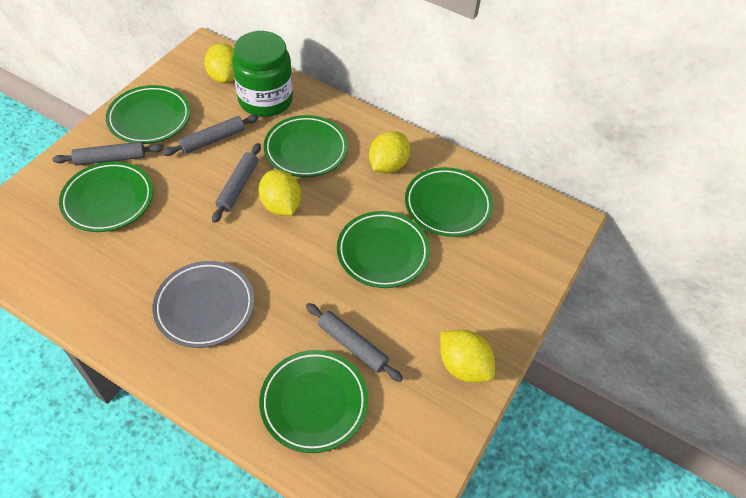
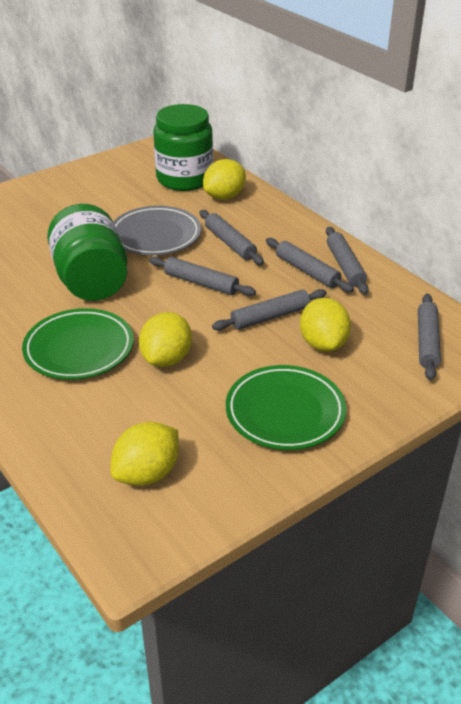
green jar: 1 -> 2
green plate: 6 -> 2
grey rolling pin: 4 -> 6

